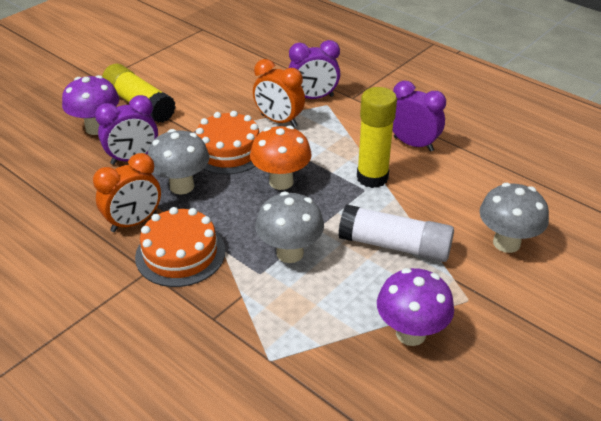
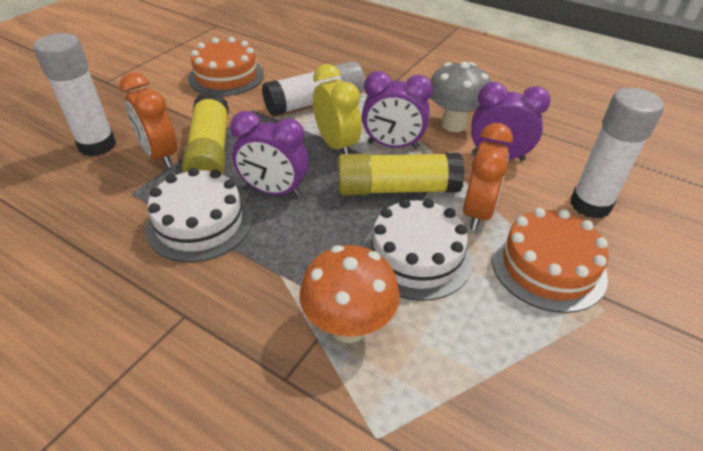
grey mushroom: 3 -> 1
purple mushroom: 2 -> 0
white cake: 0 -> 2
white glue stick: 1 -> 3
yellow clock: 0 -> 1

